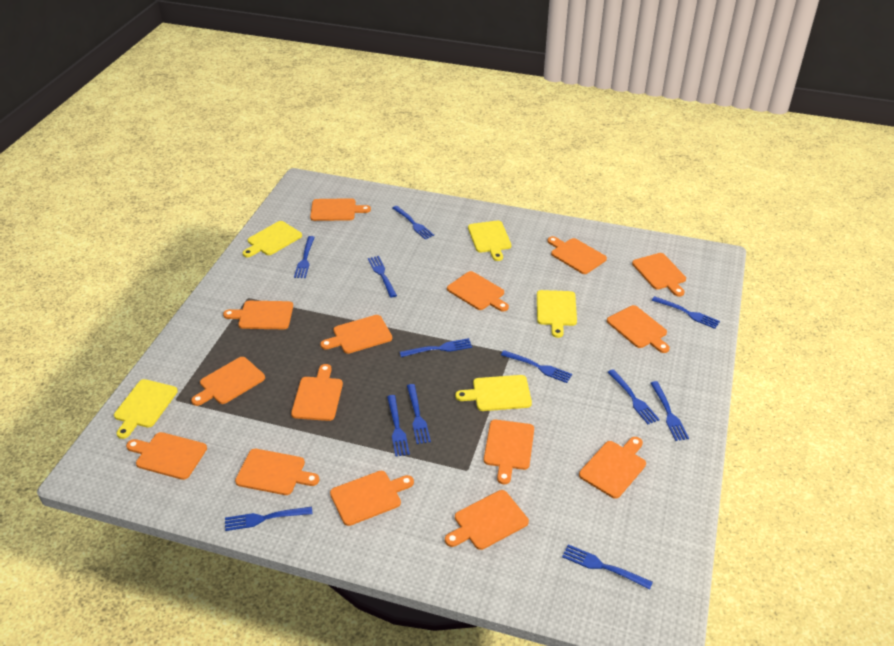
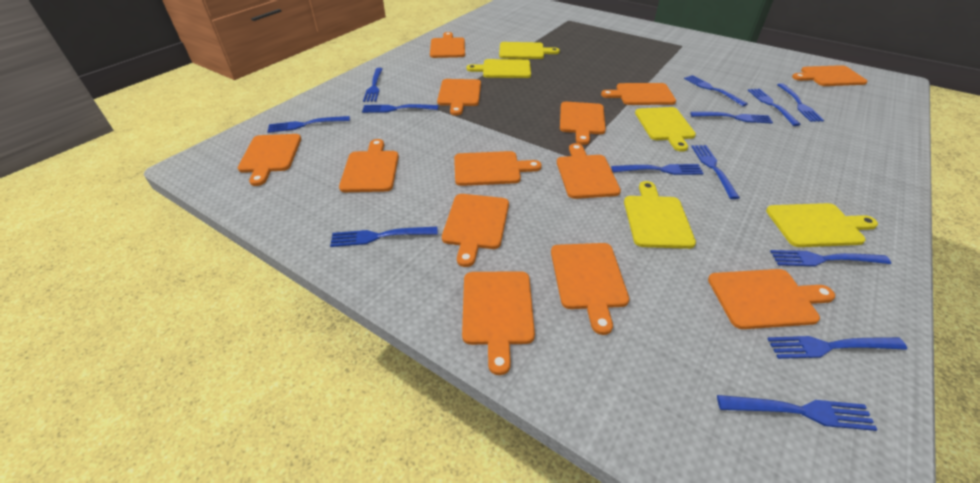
blue fork: 12 -> 13
orange cutting board: 15 -> 13

